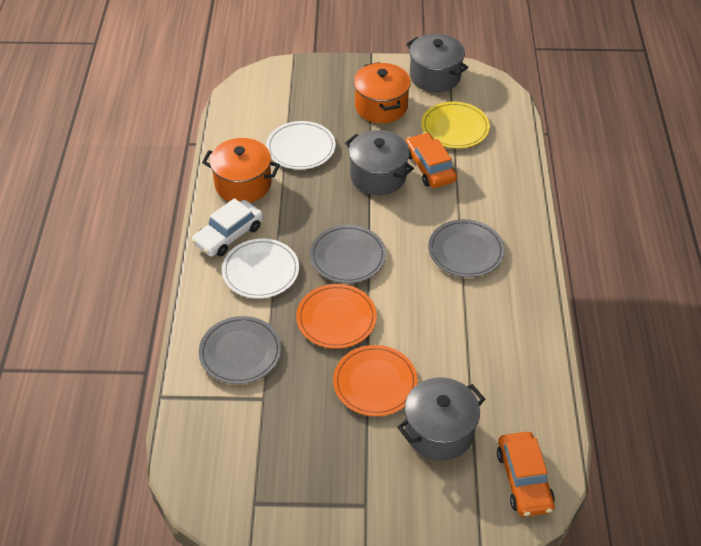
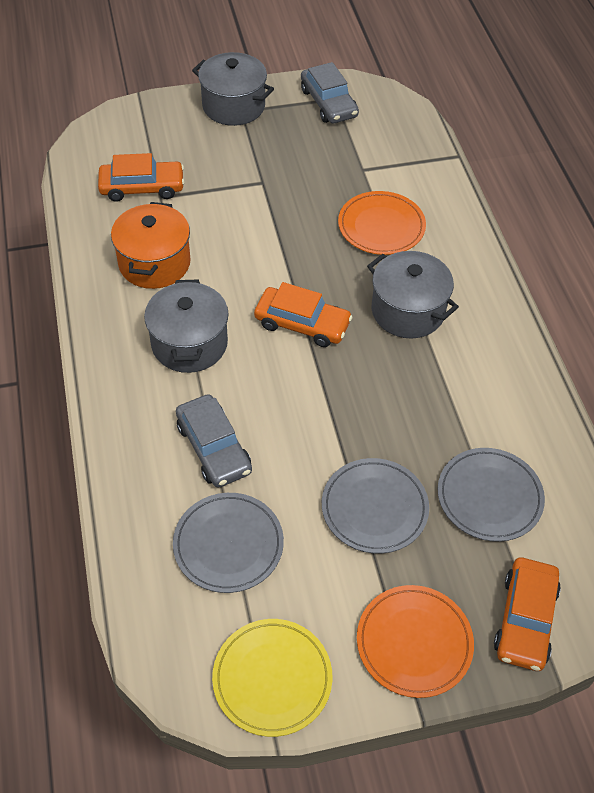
grey car: 0 -> 2
orange car: 2 -> 3
orange pot: 2 -> 1
white car: 1 -> 0
white plate: 2 -> 0

